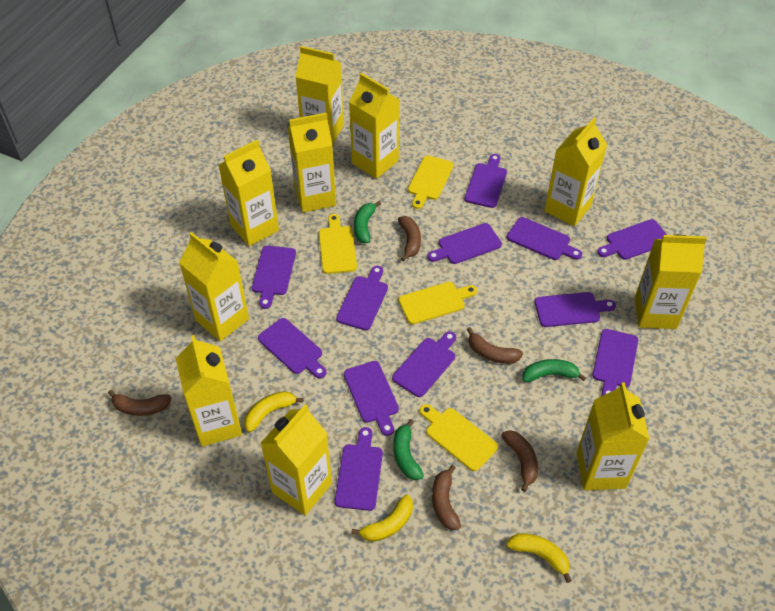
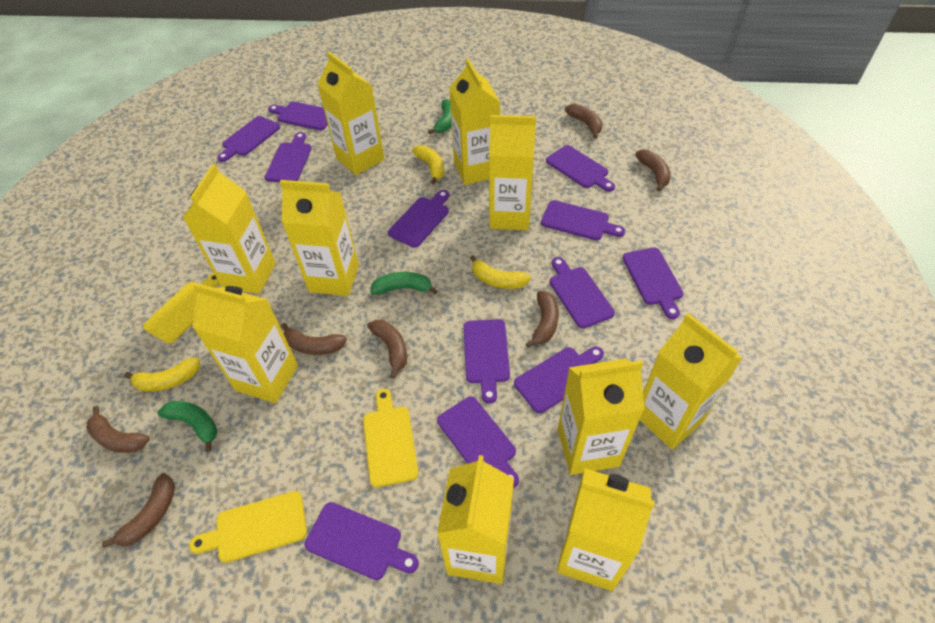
brown banana: 5 -> 7
yellow cutting board: 4 -> 3

